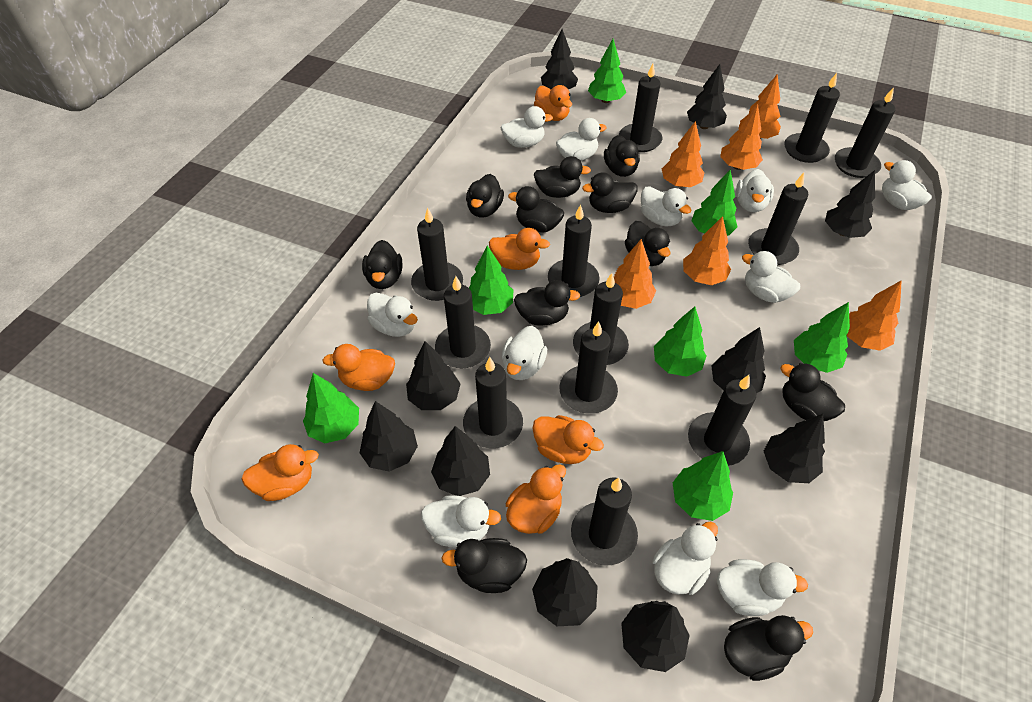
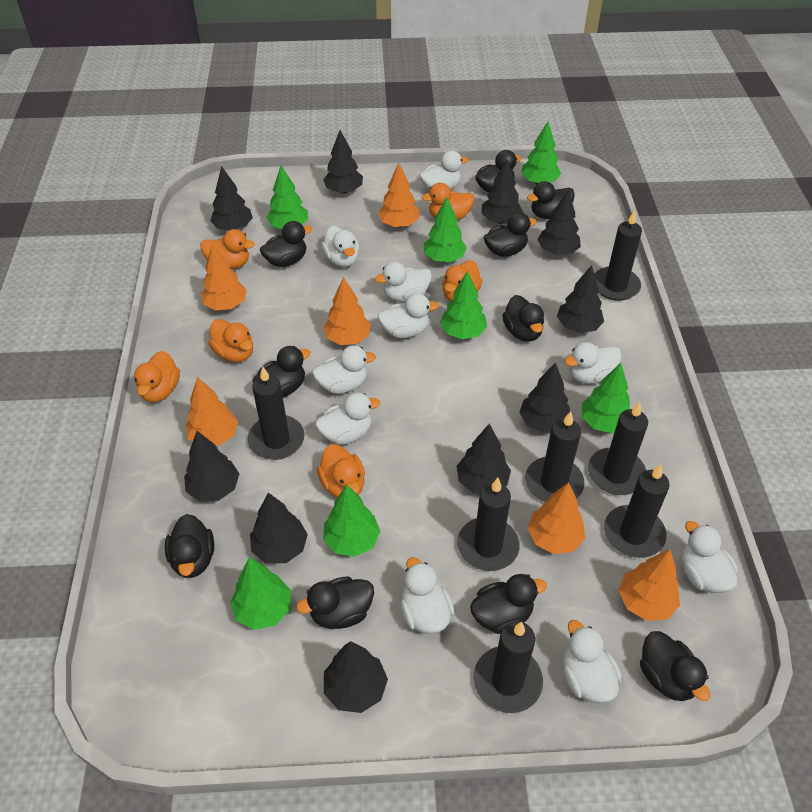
black candle: 12 -> 7
black duck: 11 -> 10
white duck: 11 -> 10

